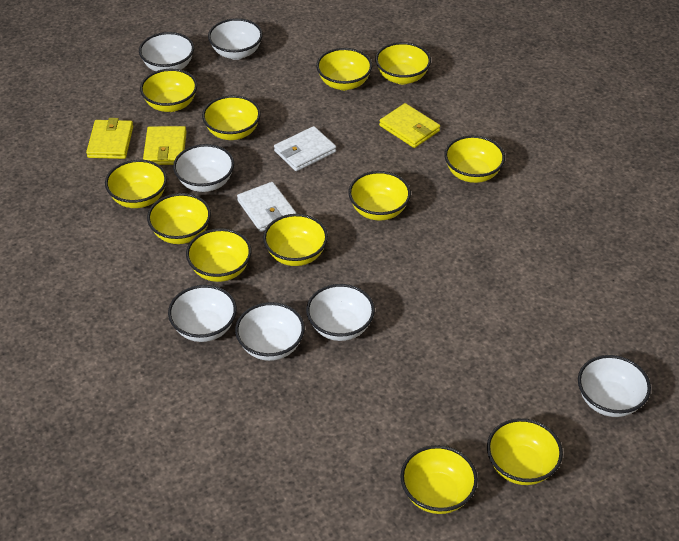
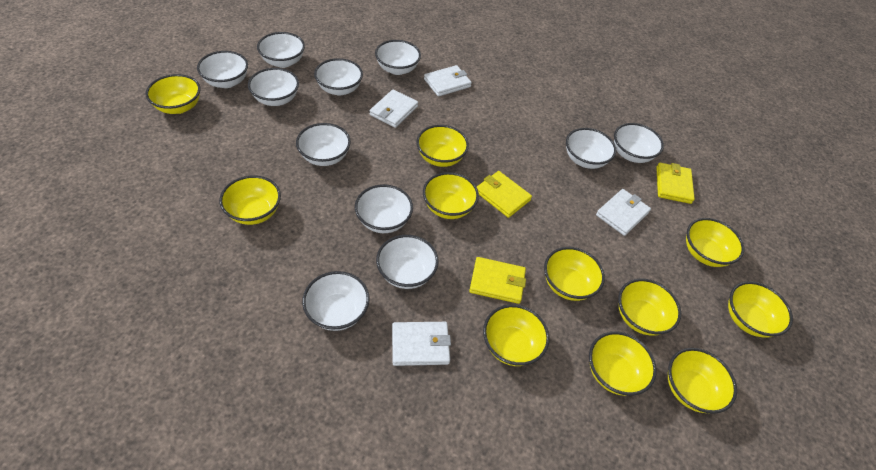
white bowl: 7 -> 11
white wallet: 2 -> 4
yellow bowl: 12 -> 11

